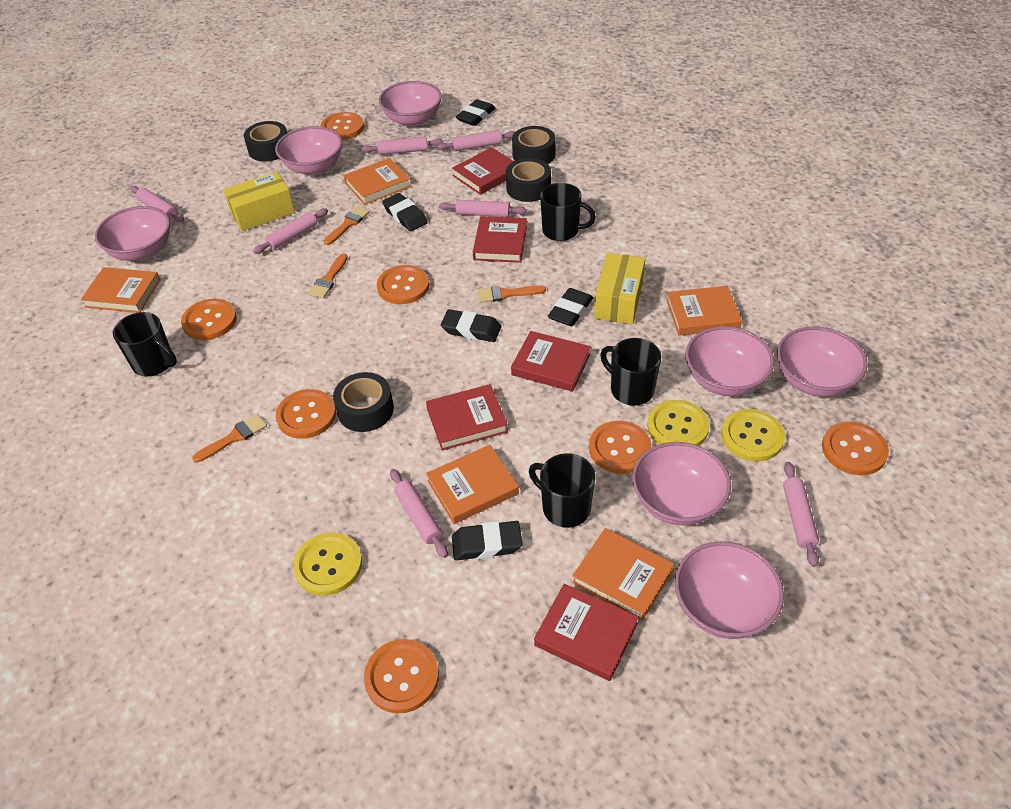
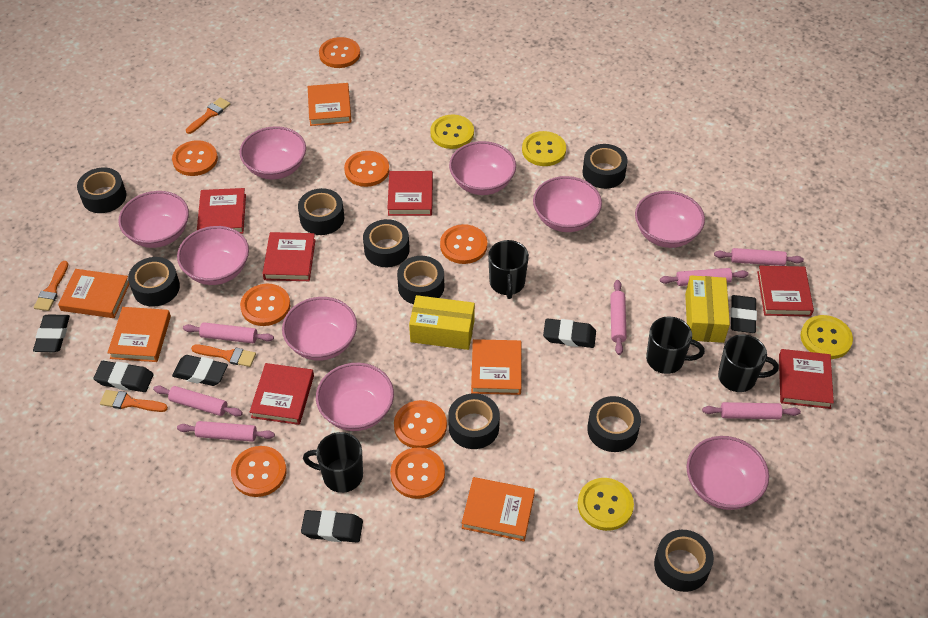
black eraser: 5 -> 6
black tape: 4 -> 9
orange button: 7 -> 8
pink bowl: 7 -> 9
red book: 5 -> 6
yellow button: 3 -> 4

